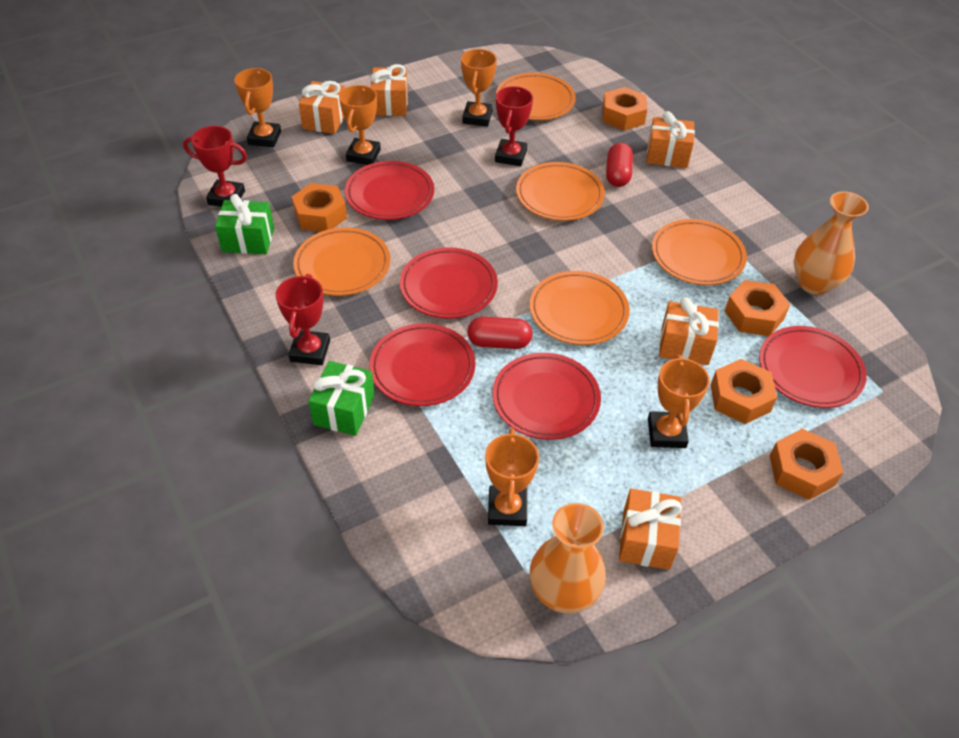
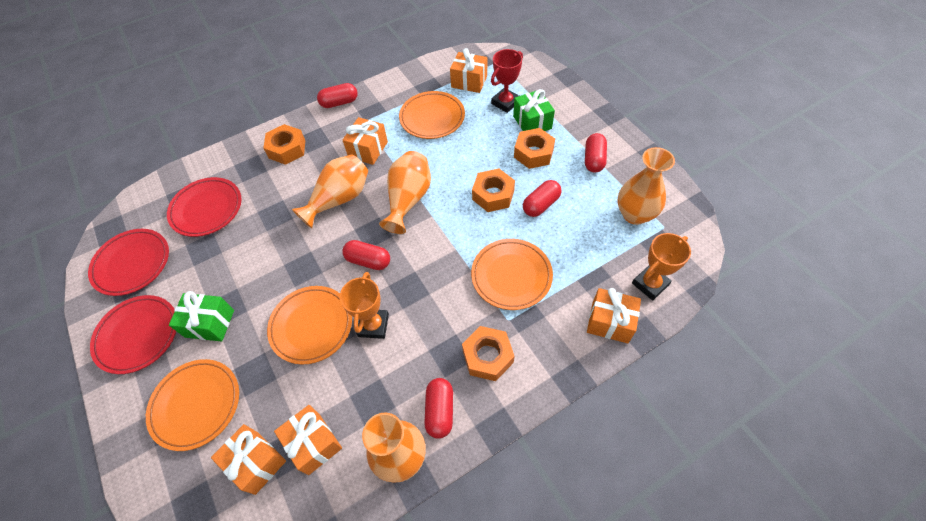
orange nut: 5 -> 4
orange plate: 5 -> 4
orange trophy: 5 -> 2
orange vase: 2 -> 4
red capsule: 2 -> 5
red plate: 5 -> 3
red trophy: 3 -> 1

